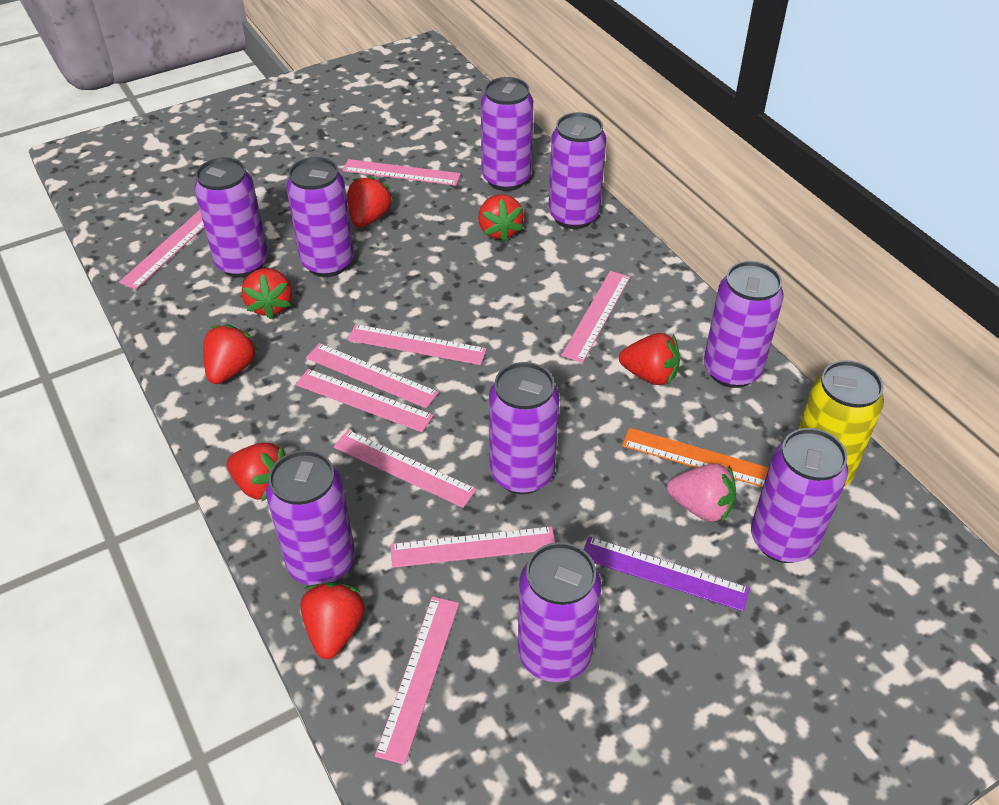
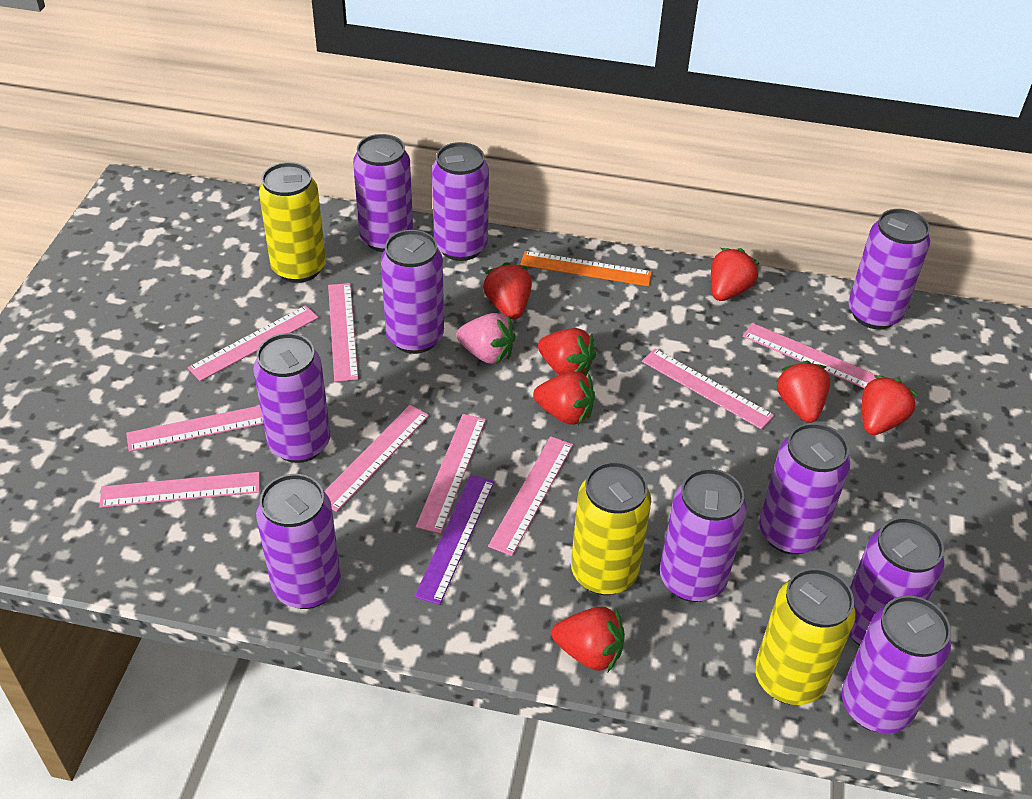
purple can: 9 -> 10
yellow can: 1 -> 3

